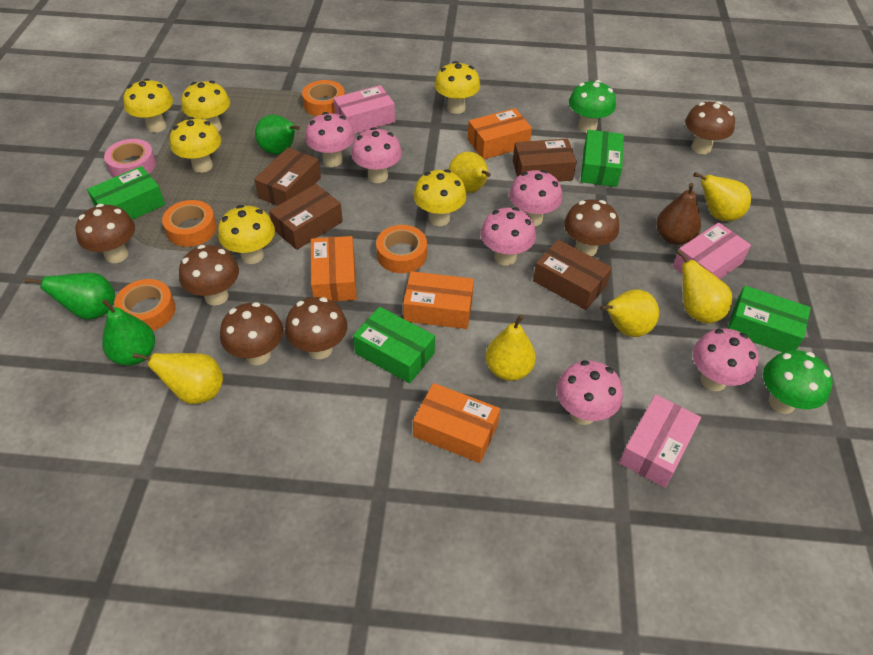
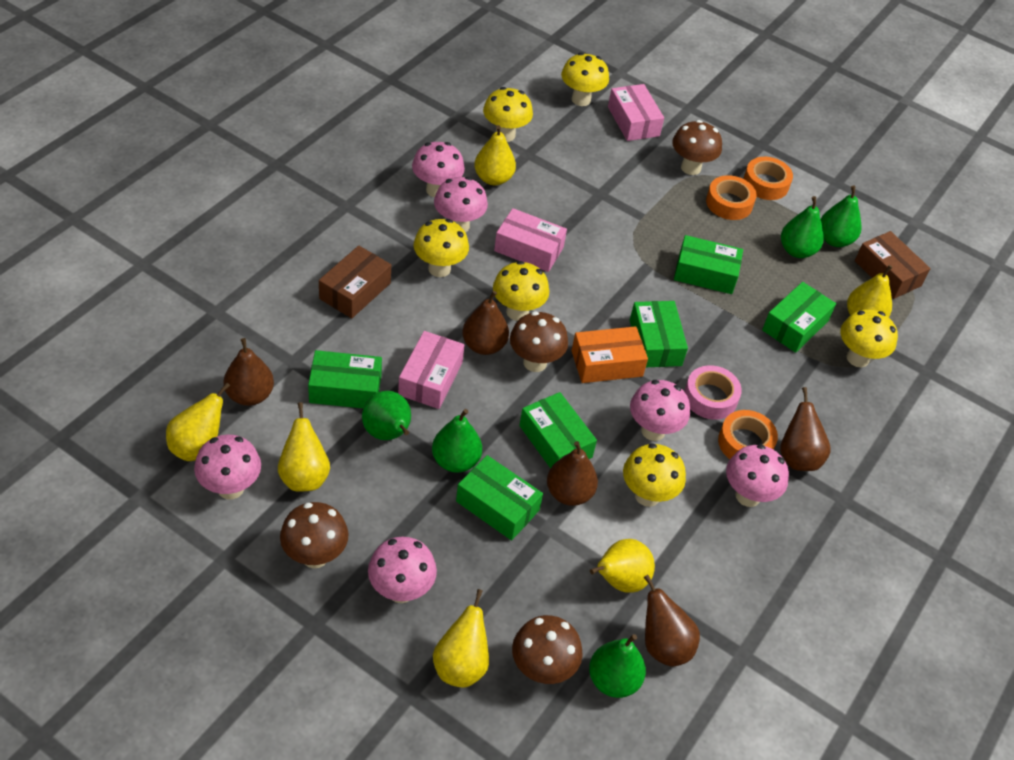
brown box: 4 -> 2
brown mushroom: 6 -> 4
brown pear: 1 -> 5
green box: 4 -> 6
green mushroom: 2 -> 0
green pear: 3 -> 5
orange box: 4 -> 1
orange tape: 4 -> 3

